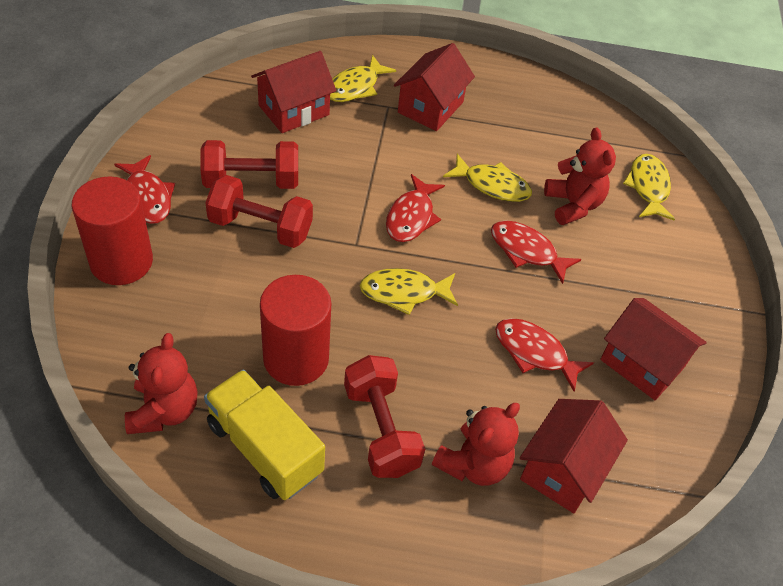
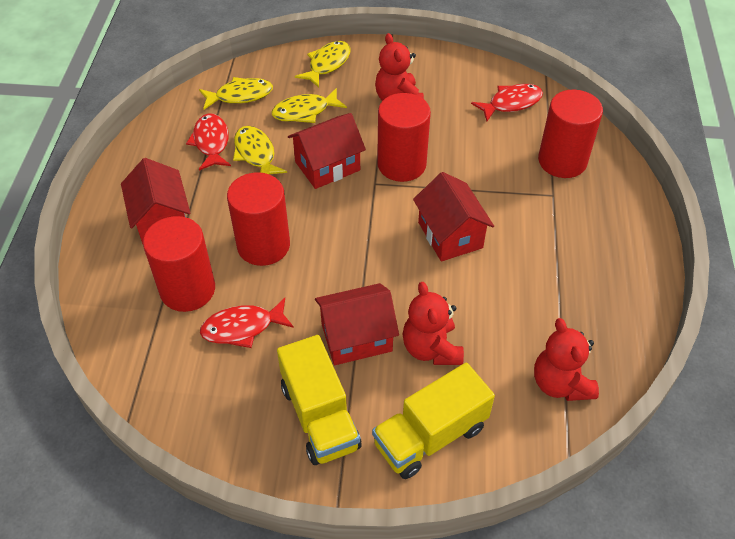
red cylinder: 2 -> 4
red dumbbell: 3 -> 0
red fish: 4 -> 3
yellow truck: 1 -> 2

